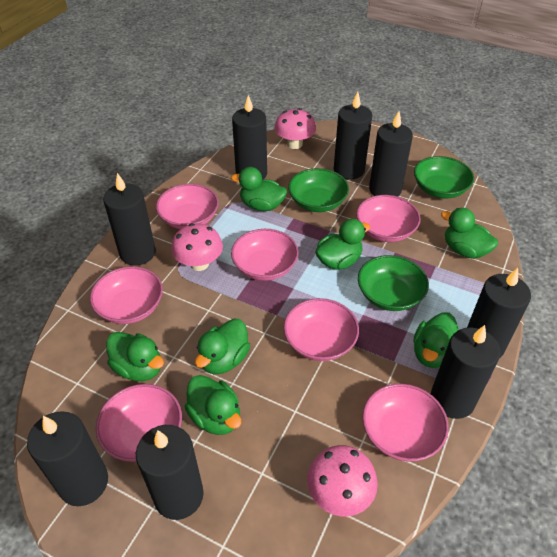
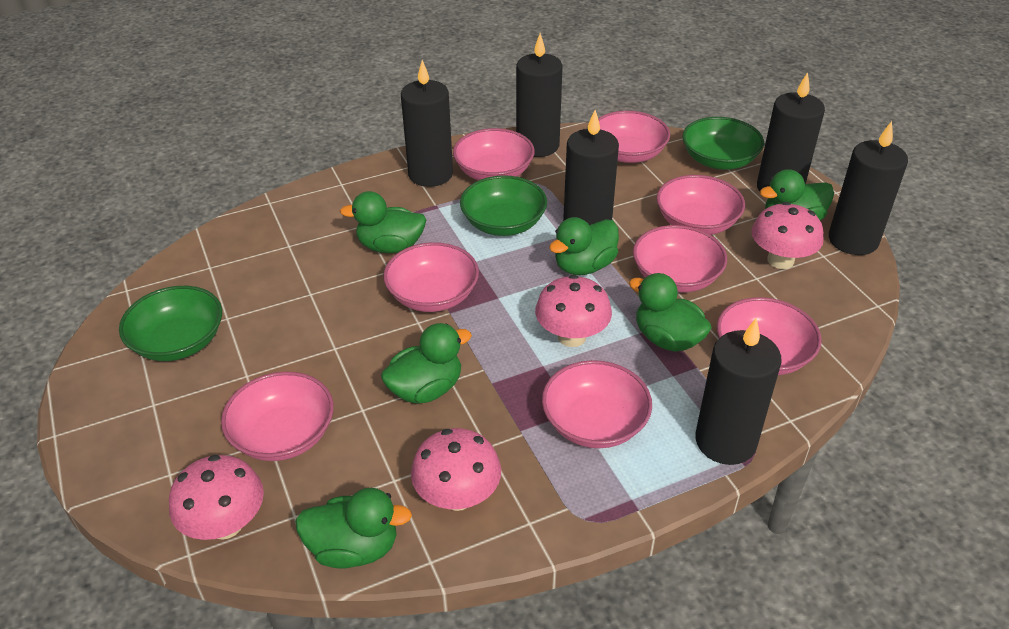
black candle: 8 -> 6
green duck: 7 -> 6
pink bowl: 7 -> 8
pink mushroom: 3 -> 4

